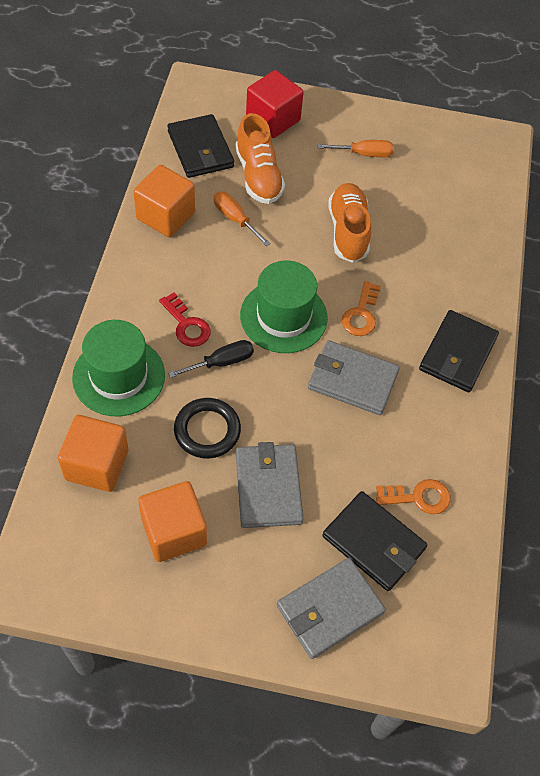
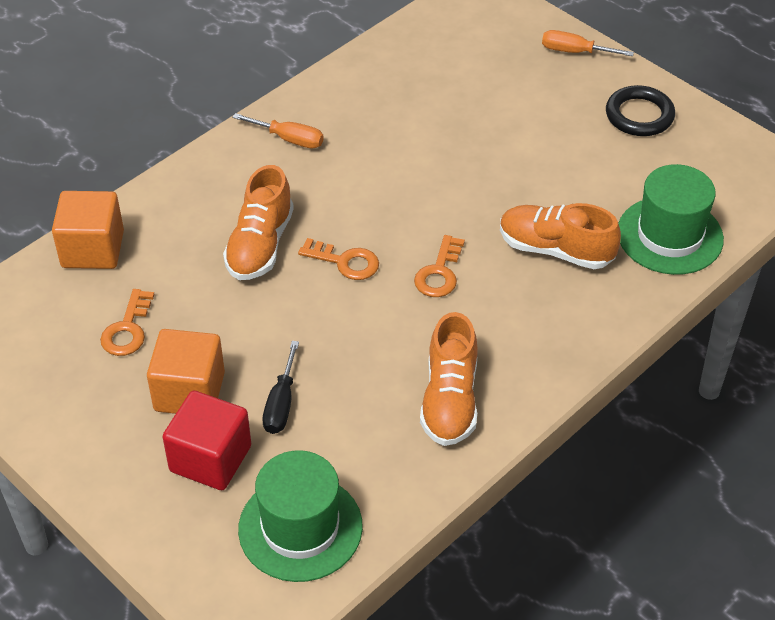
black wallet: 3 -> 0
grey wallet: 3 -> 0
orange cube: 3 -> 2
orange key: 2 -> 3
orange shoe: 2 -> 3
red key: 1 -> 0

